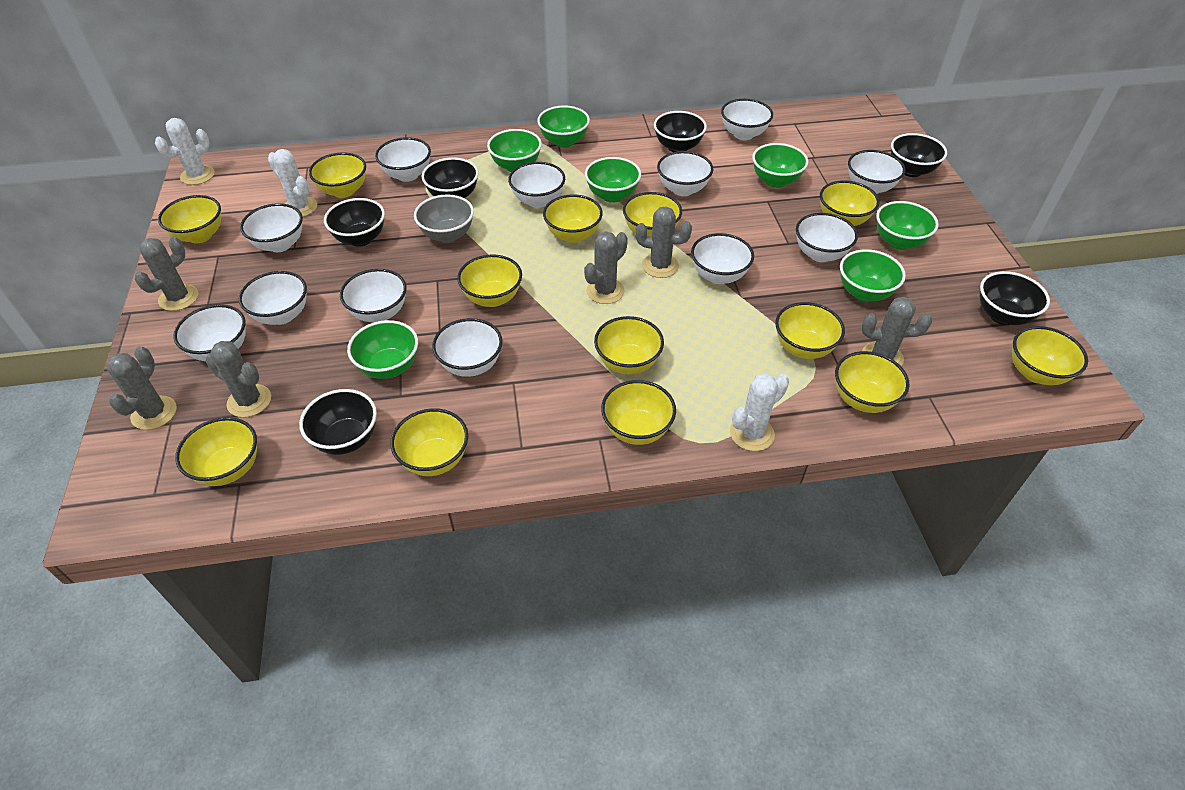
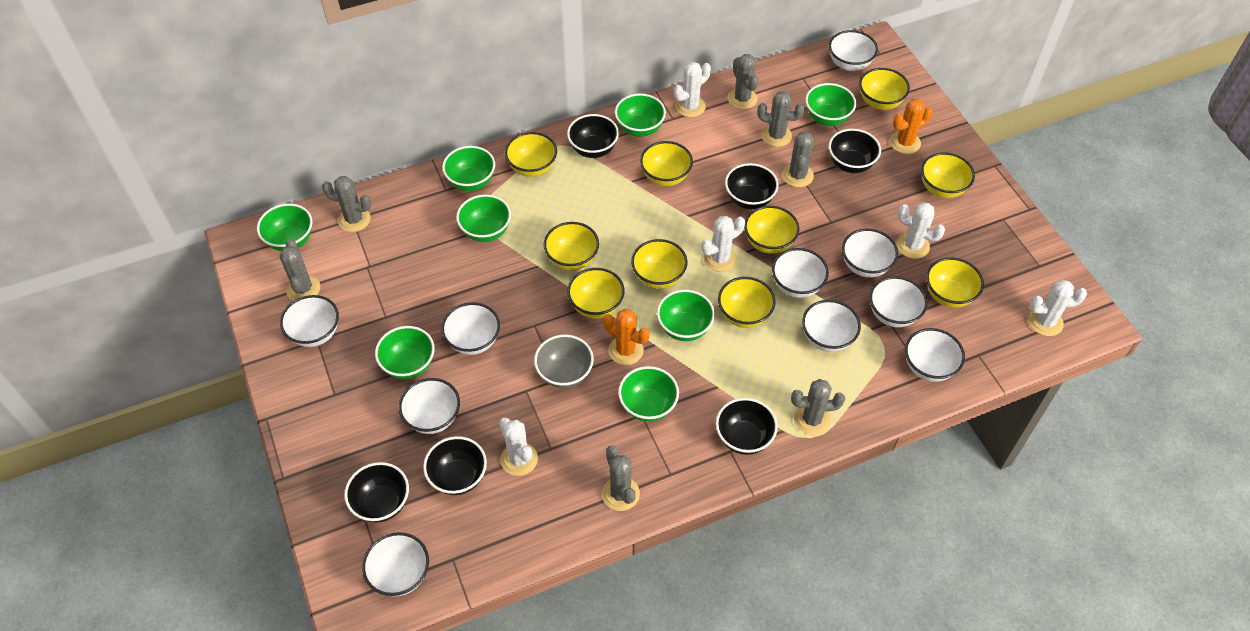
green bowl: 7 -> 8
grey cactus: 6 -> 7
orange cactus: 0 -> 2
white bowl: 12 -> 10
white cactus: 3 -> 5
yellow bowl: 13 -> 10

